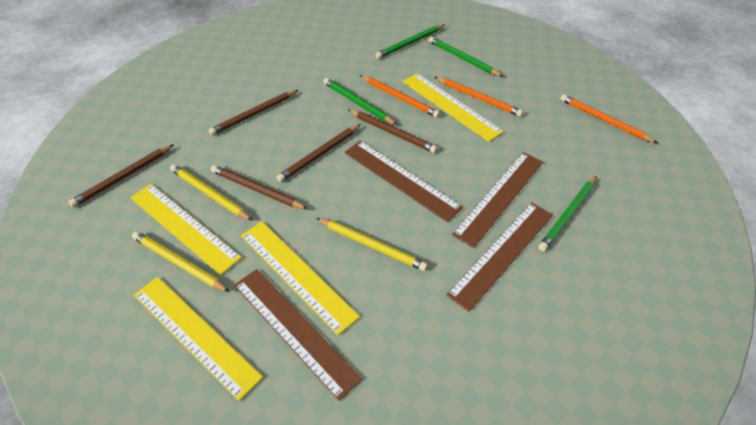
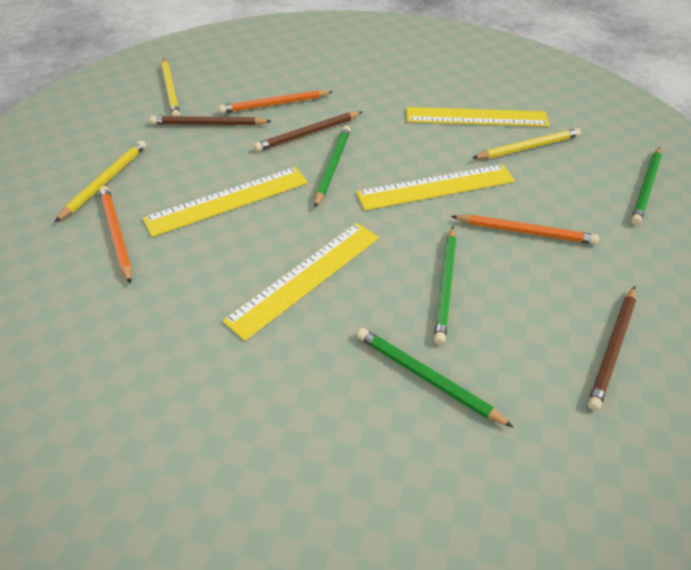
brown pencil: 5 -> 3
brown ruler: 4 -> 0

